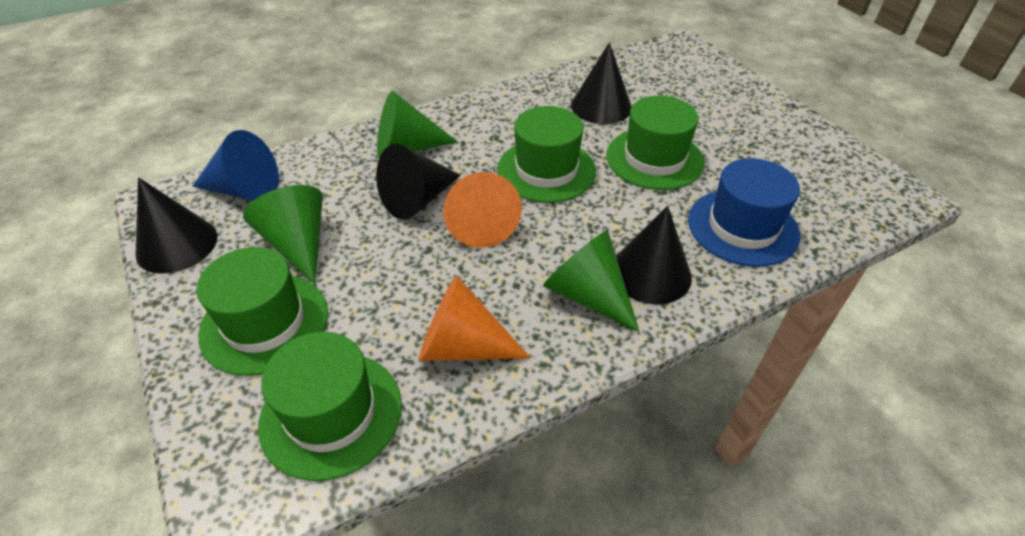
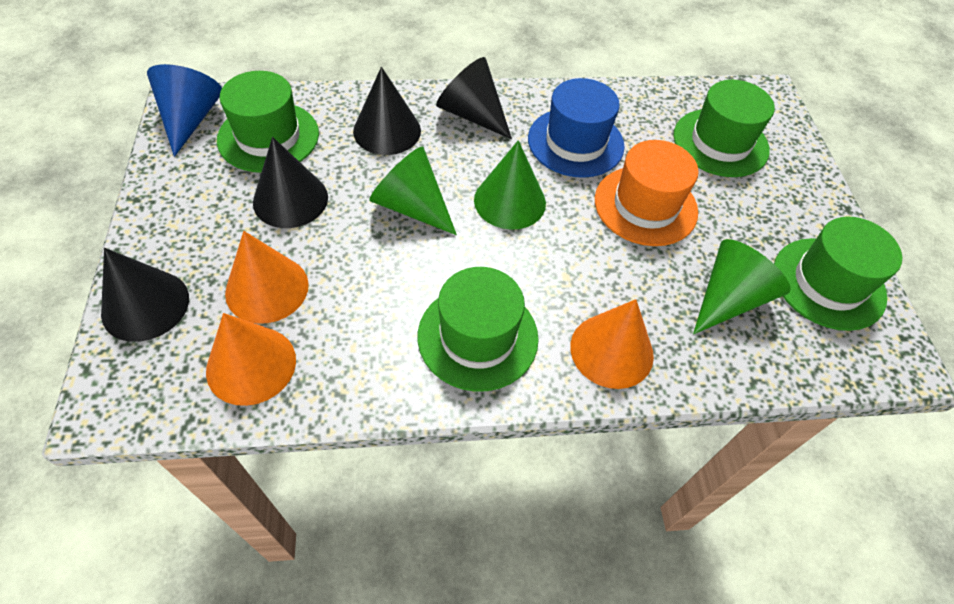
orange cone: 2 -> 3
orange hat: 0 -> 1

